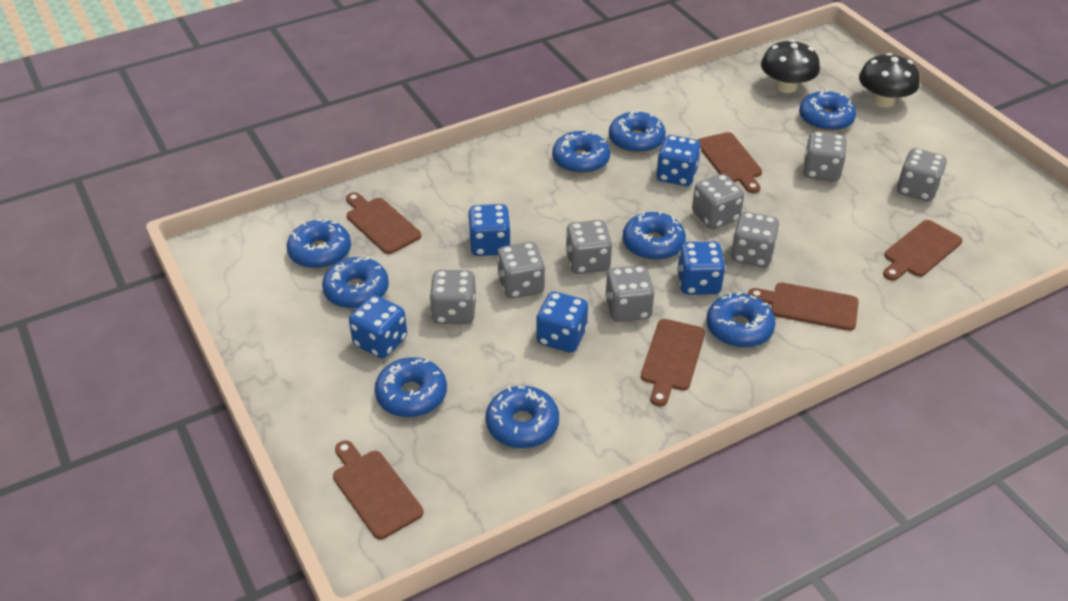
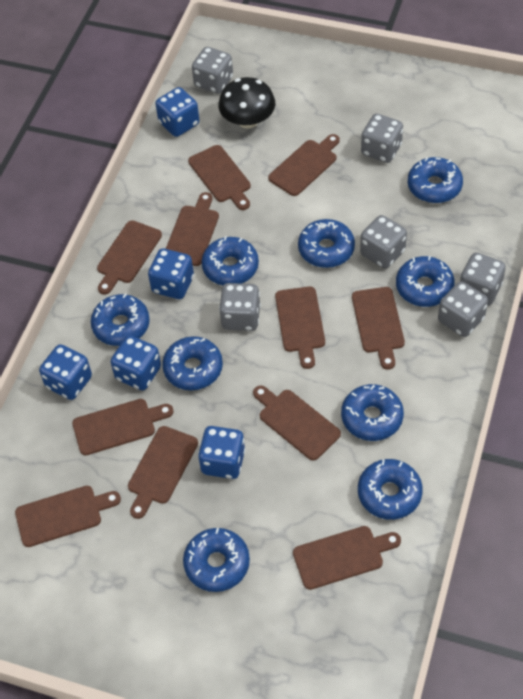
black mushroom: 2 -> 1
brown cutting board: 6 -> 11
grey dice: 8 -> 6

